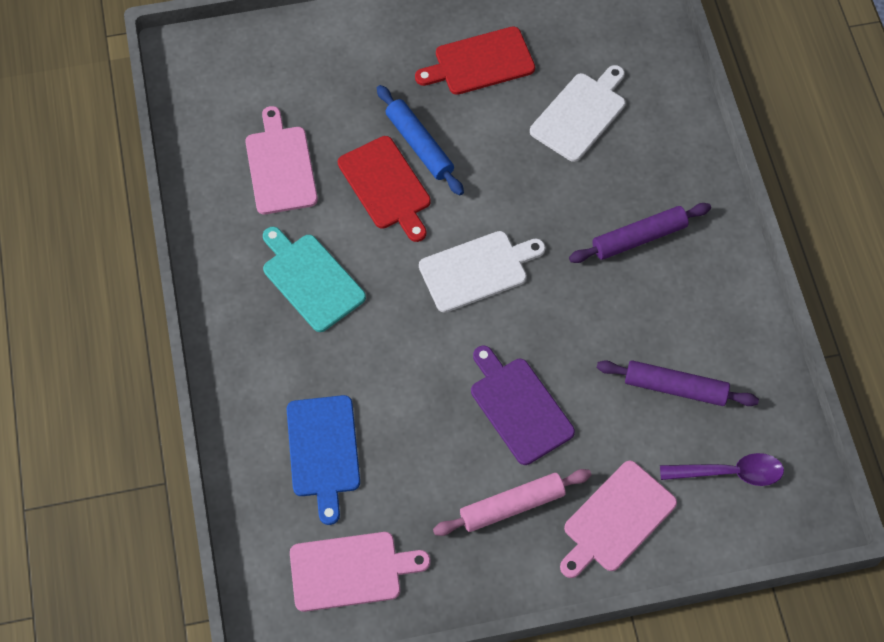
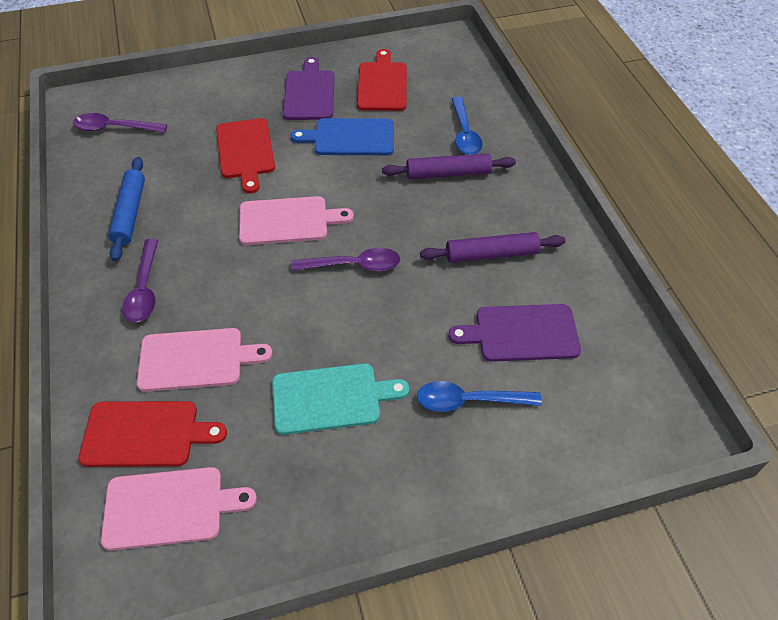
blue spoon: 0 -> 2
pink rolling pin: 1 -> 0
purple cutting board: 1 -> 2
purple spoon: 1 -> 3
red cutting board: 2 -> 3
white cutting board: 2 -> 0

